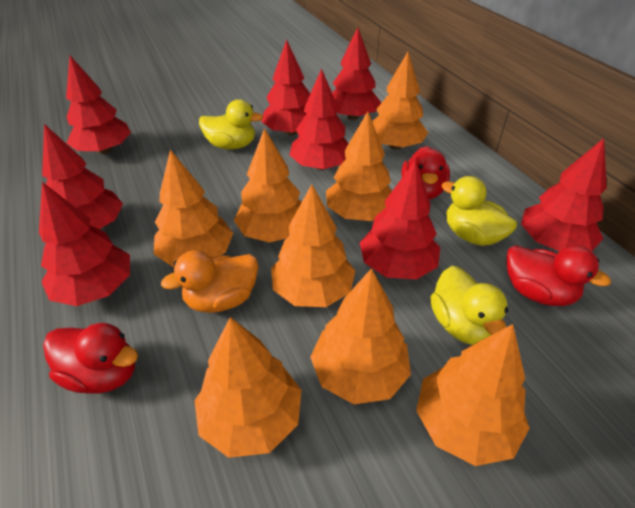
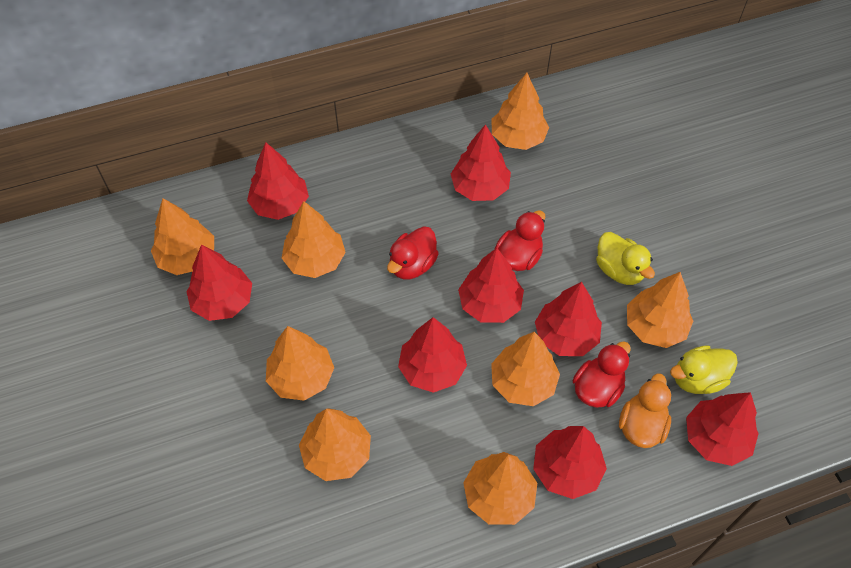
yellow duck: 3 -> 2

